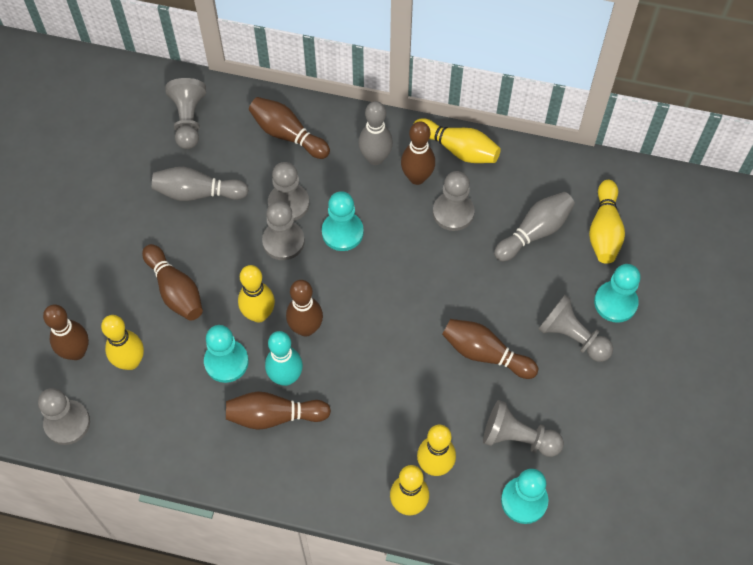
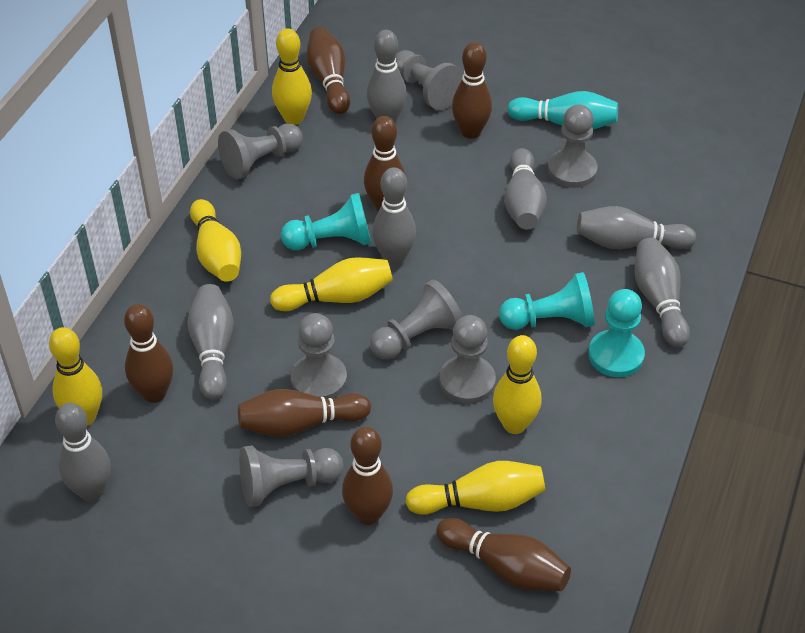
grey bowling pin: 3 -> 7
turquoise pawn: 4 -> 3

